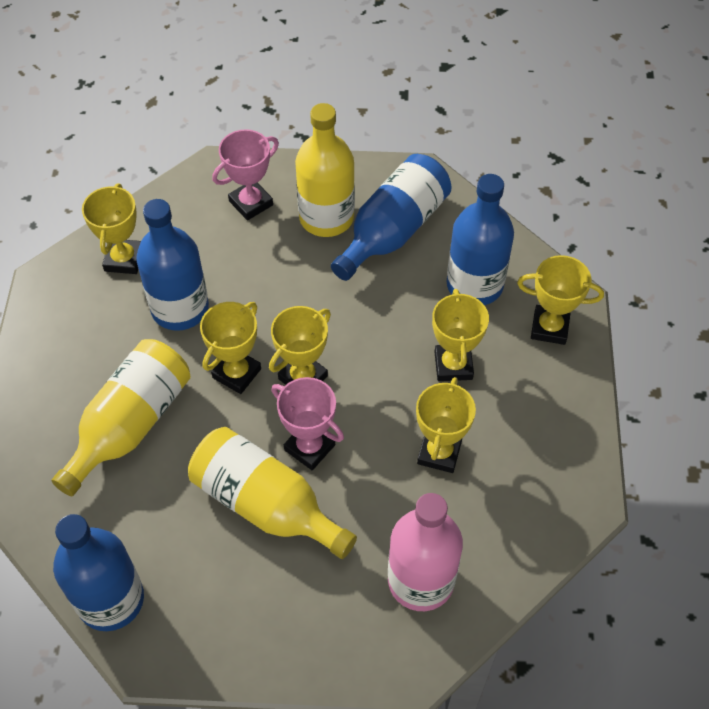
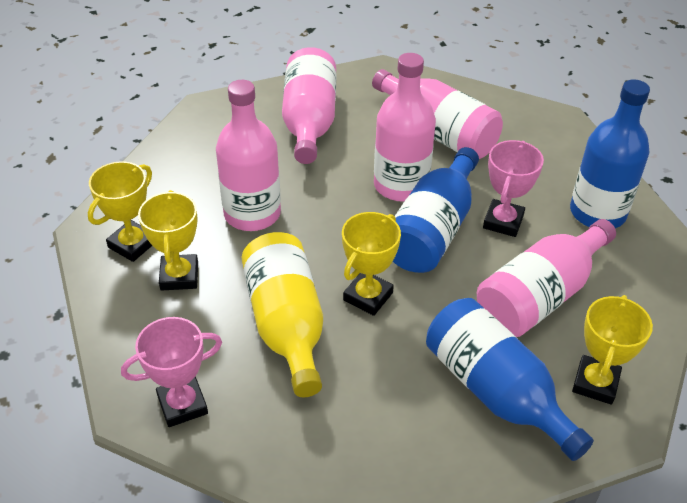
blue bottle: 4 -> 3
pink bottle: 1 -> 5
yellow bottle: 3 -> 1
yellow trophy: 6 -> 4

